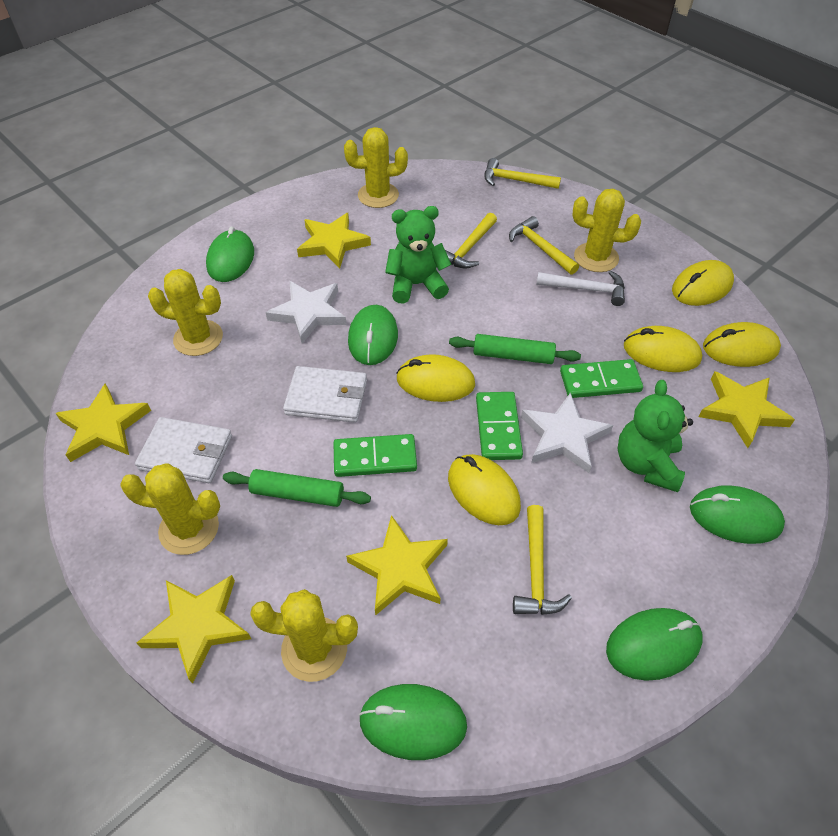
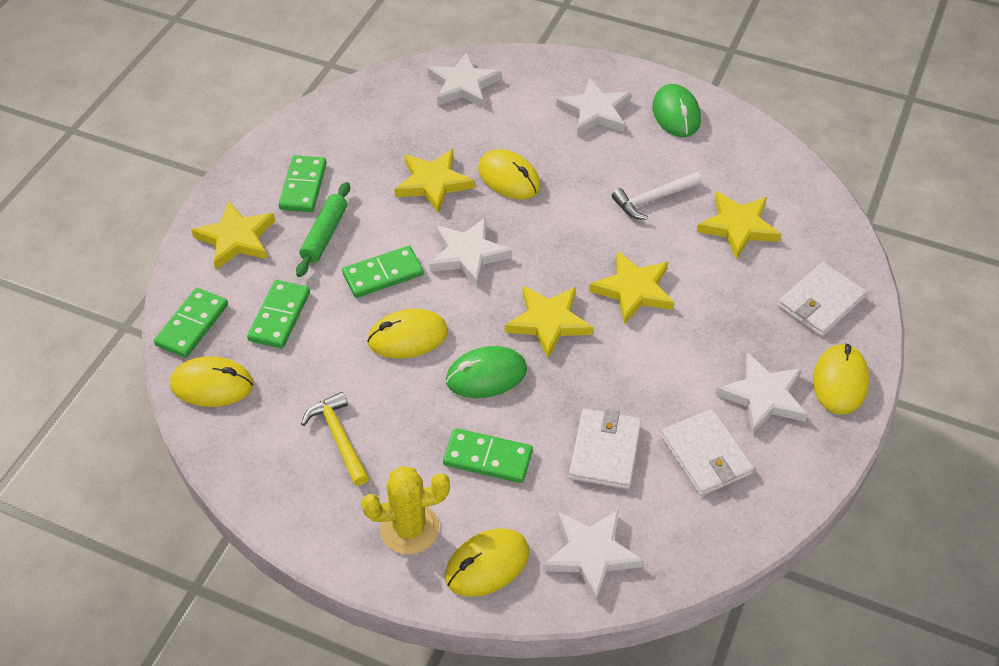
green domino: 3 -> 5
green mouse: 5 -> 2
green rolling pin: 2 -> 1
green teddy bear: 2 -> 0
white star: 2 -> 5
white wallet: 2 -> 3
yellow cactus: 5 -> 1
yellow hammer: 4 -> 1

